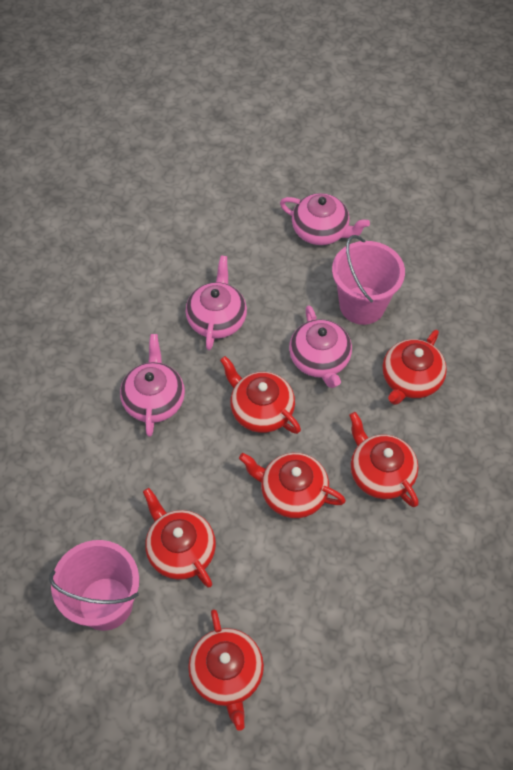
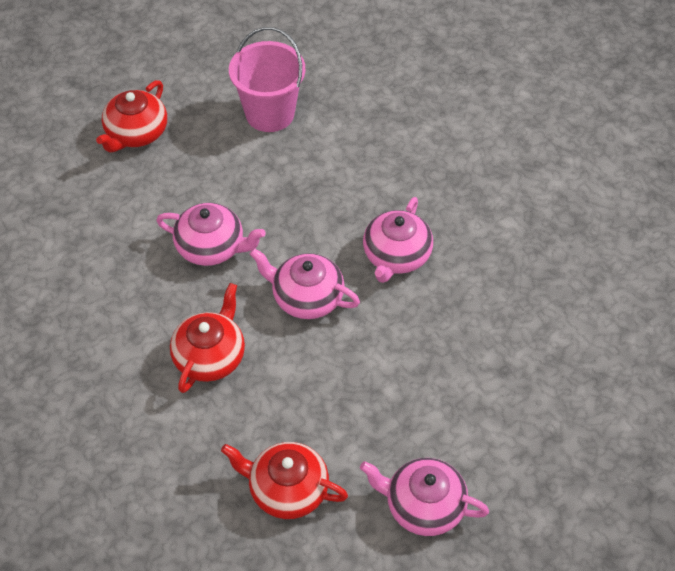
pink bucket: 2 -> 1
red teapot: 6 -> 3

